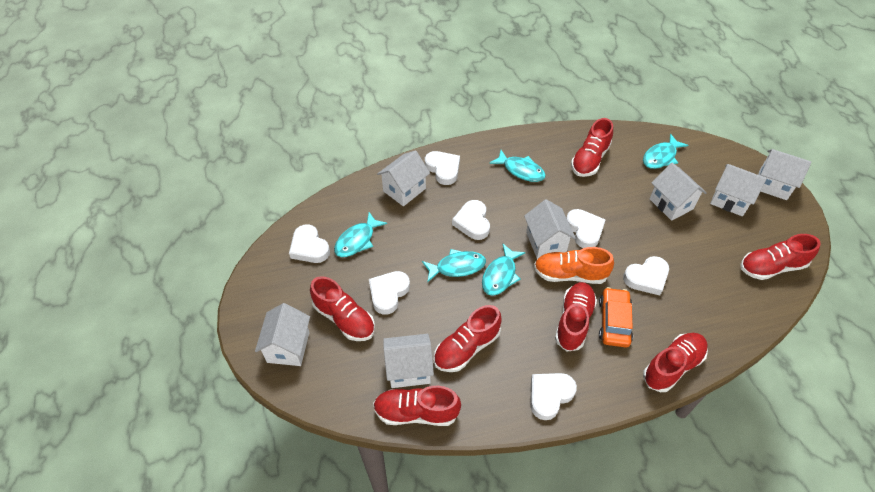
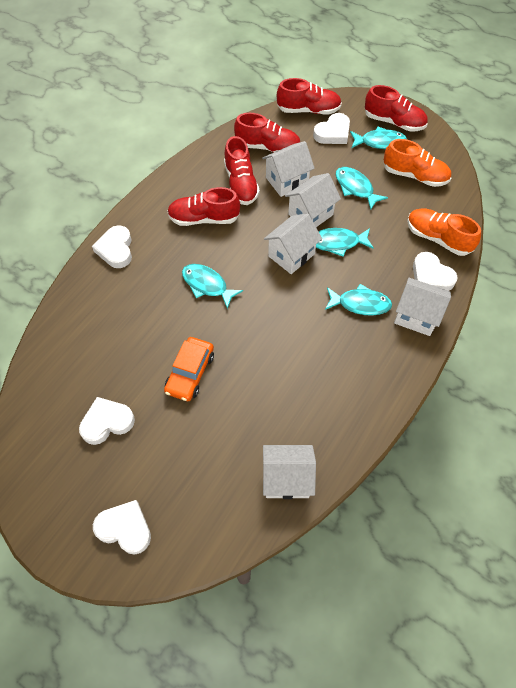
orange shoe: 1 -> 2
red shoe: 7 -> 5
white heart: 7 -> 5
white house: 7 -> 5

